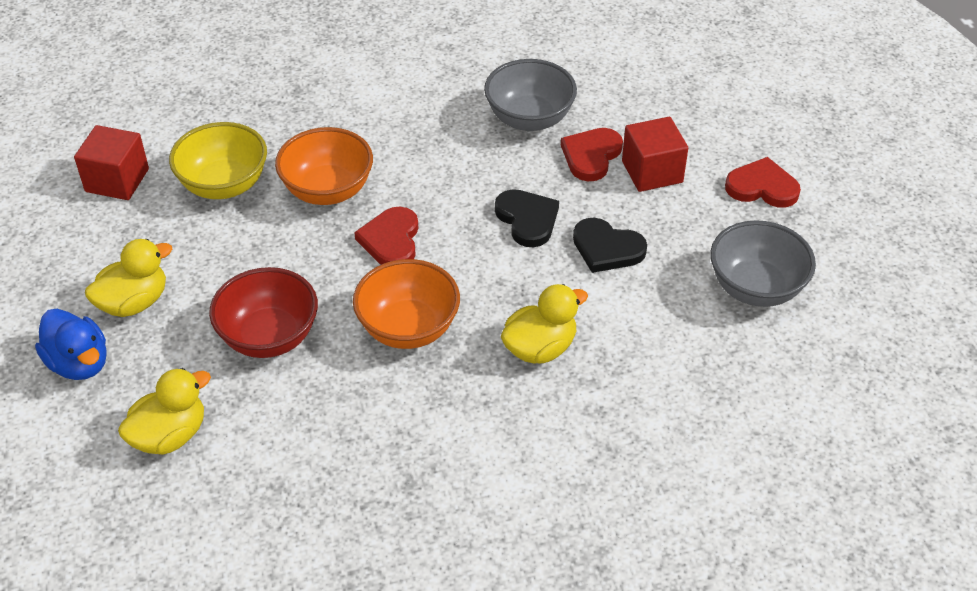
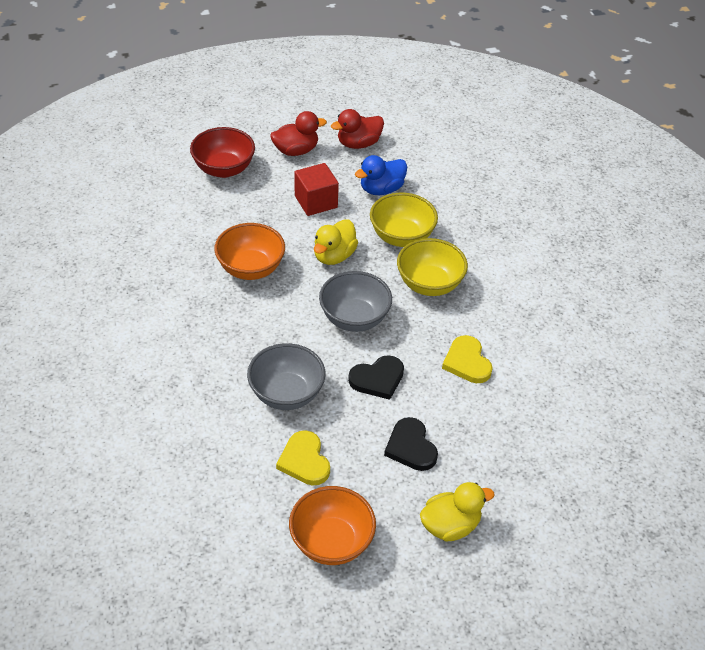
red cube: 2 -> 1
red duck: 0 -> 2
red heart: 3 -> 0
yellow bowl: 1 -> 2
yellow duck: 3 -> 2
yellow heart: 0 -> 2

